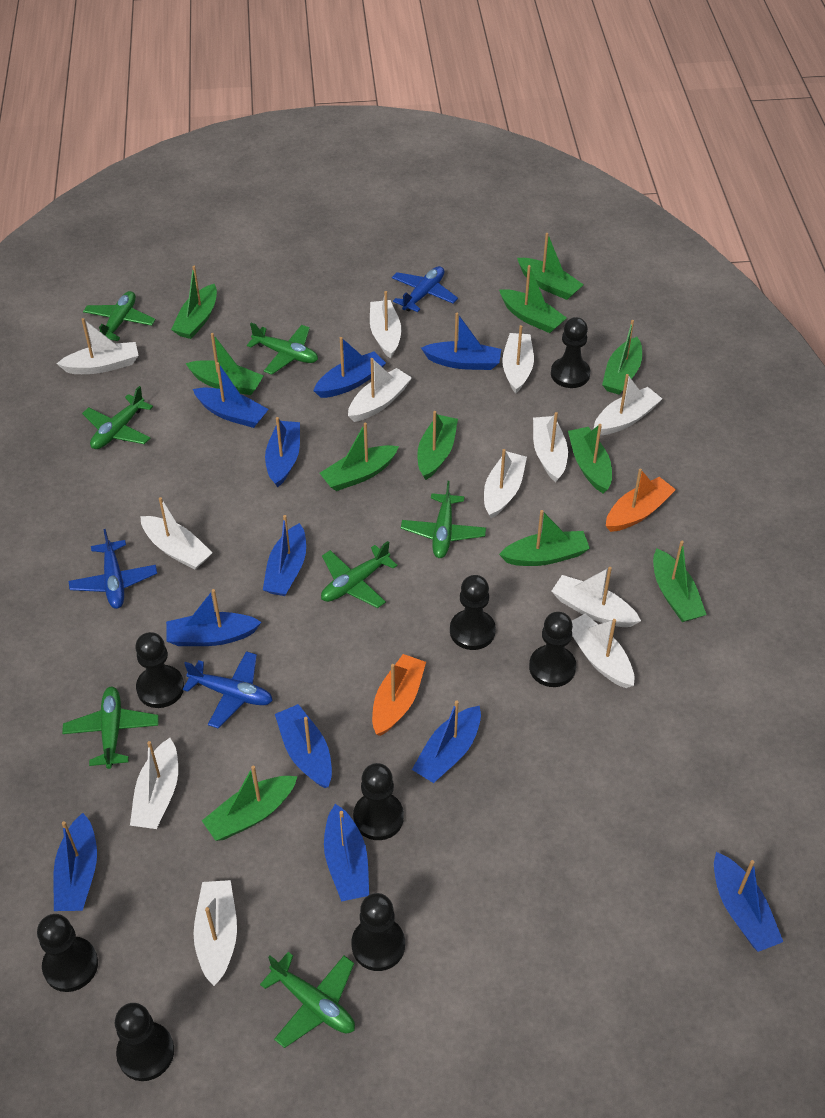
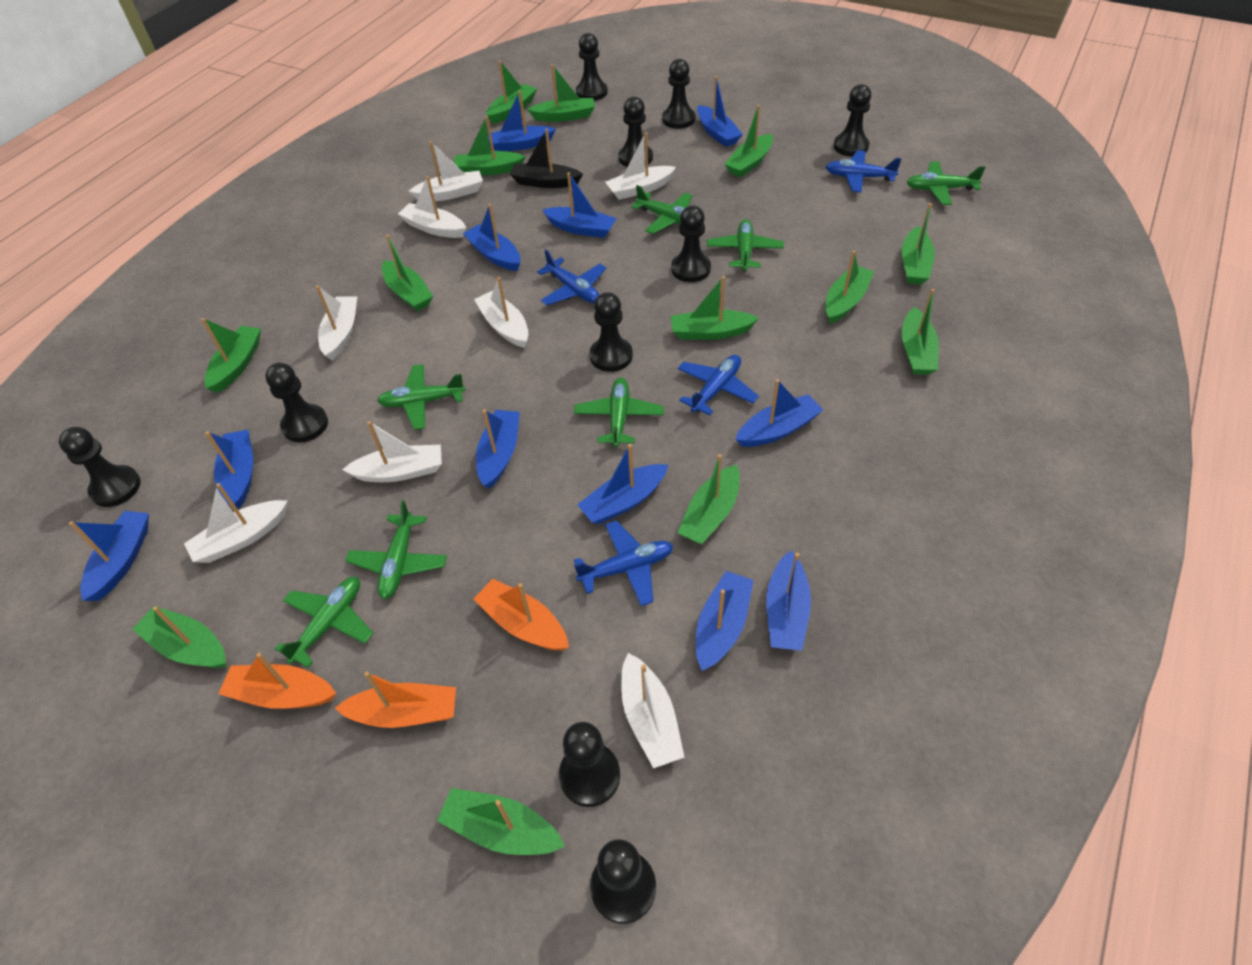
black boat: 0 -> 1
black pawn: 8 -> 10
blue plane: 3 -> 4
green boat: 11 -> 13
orange boat: 2 -> 3
white boat: 12 -> 8

